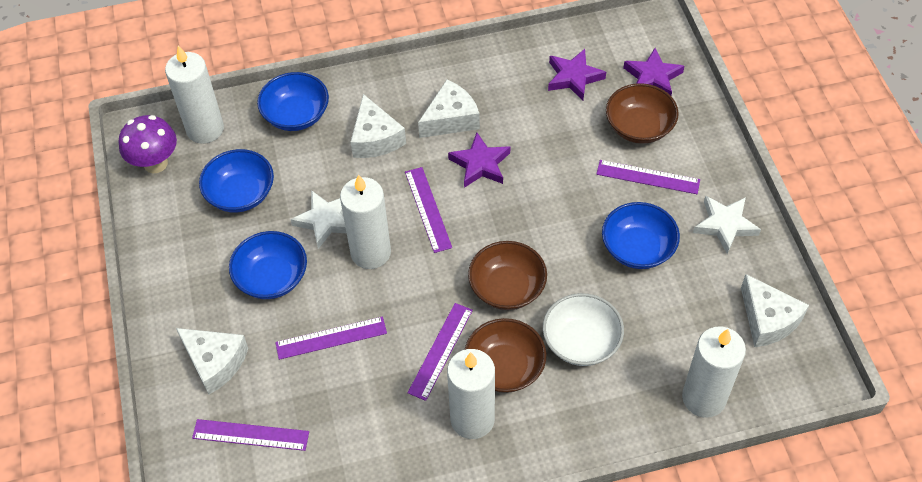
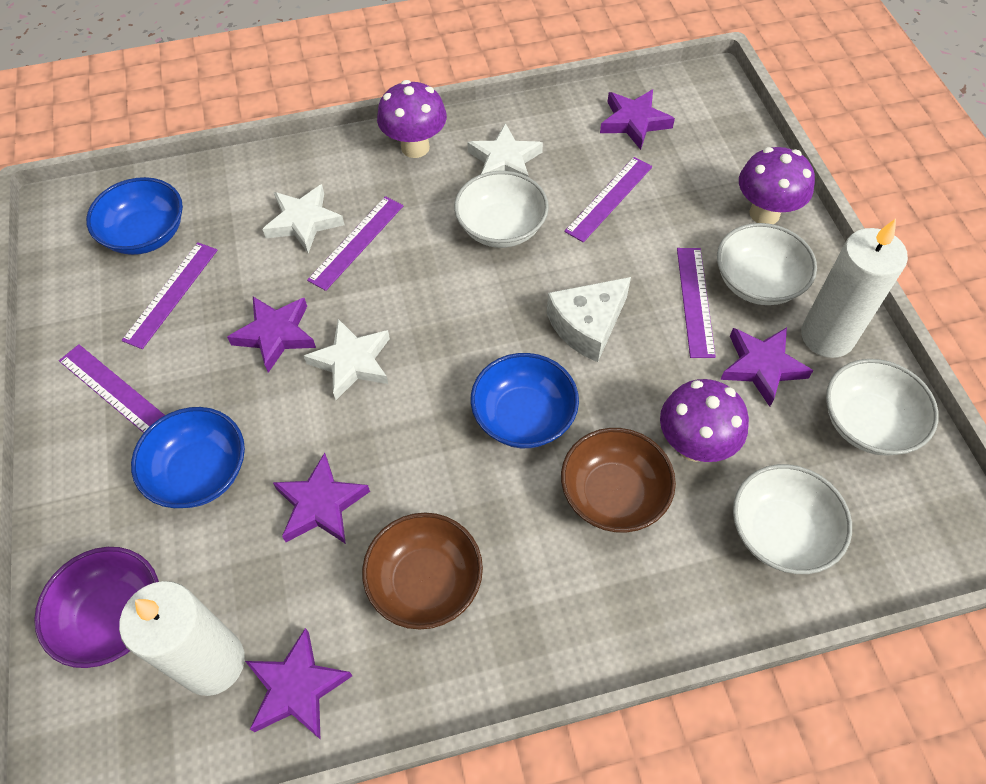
blue bowl: 4 -> 3
brown bowl: 3 -> 2
purple bowl: 0 -> 1
purple mushroom: 1 -> 3
purple star: 3 -> 5
white bowl: 1 -> 4
white candle: 4 -> 2
white cheese: 4 -> 1
white star: 2 -> 3

